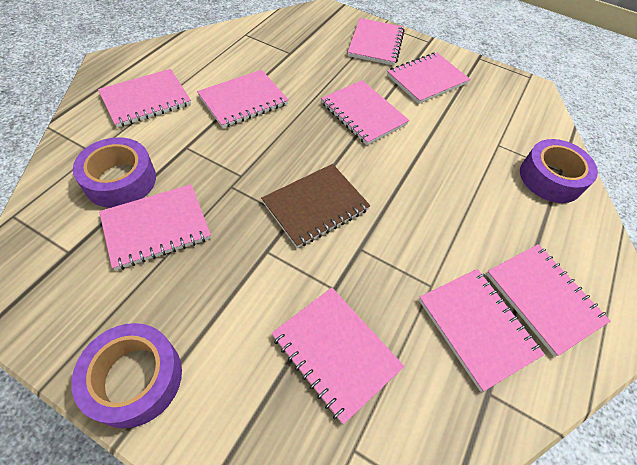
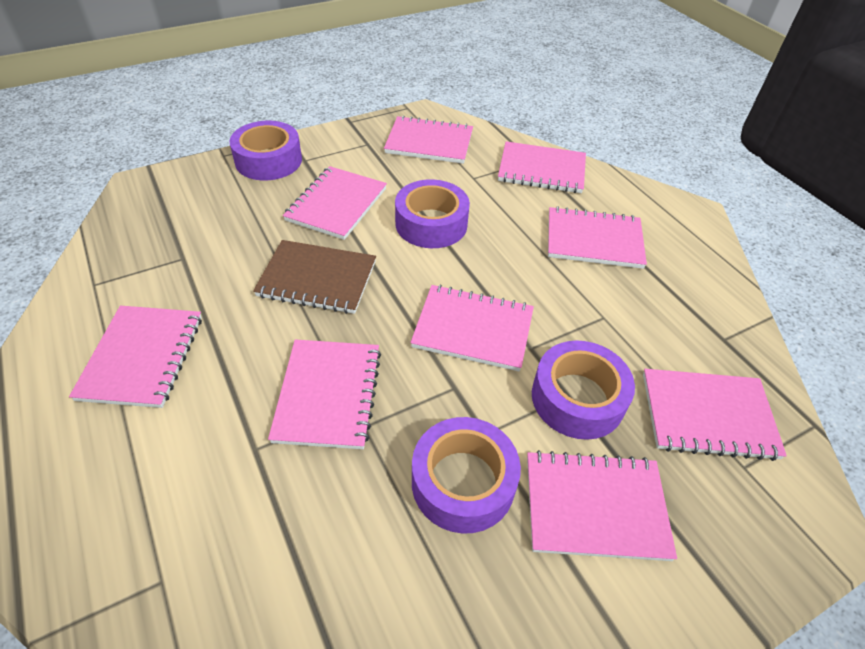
purple tape: 3 -> 4

